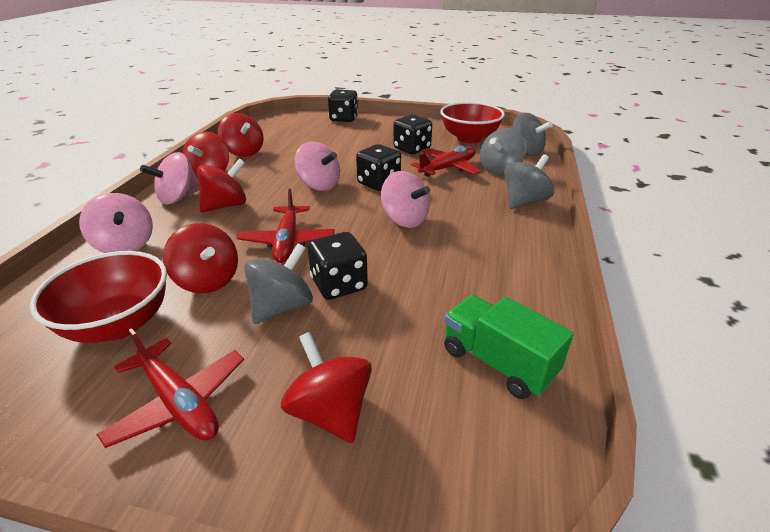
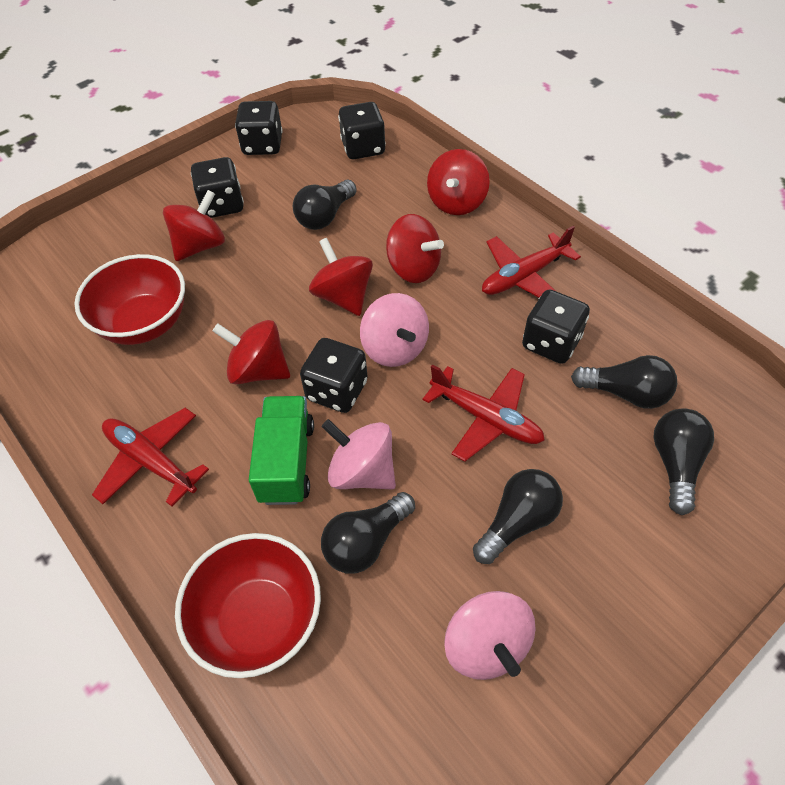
black dice: 4 -> 5
black light bulb: 0 -> 5
grey spinning top: 4 -> 0
pink spinning top: 4 -> 3

